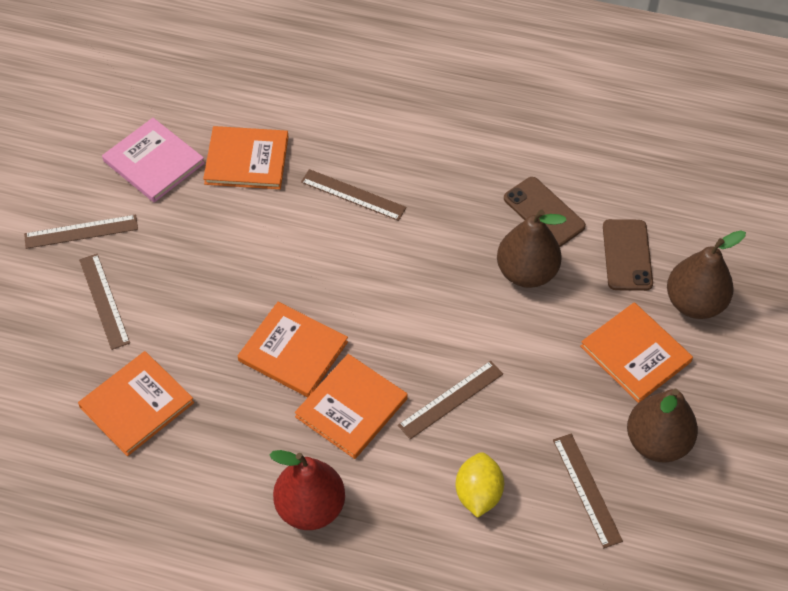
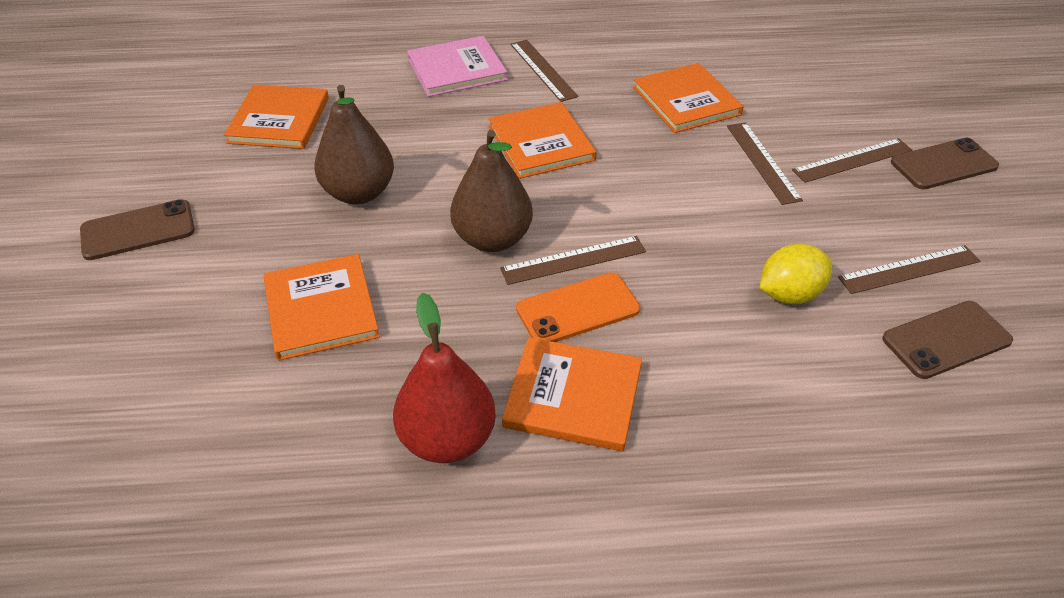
brown pear: 3 -> 2
brown phone: 2 -> 3
orange phone: 0 -> 1

